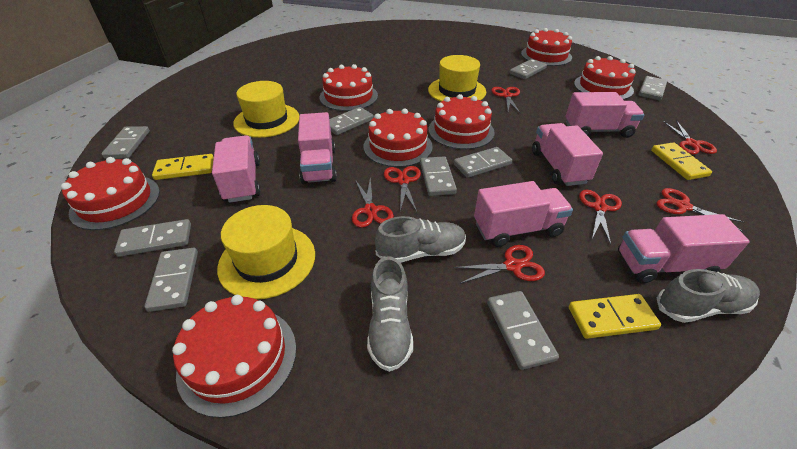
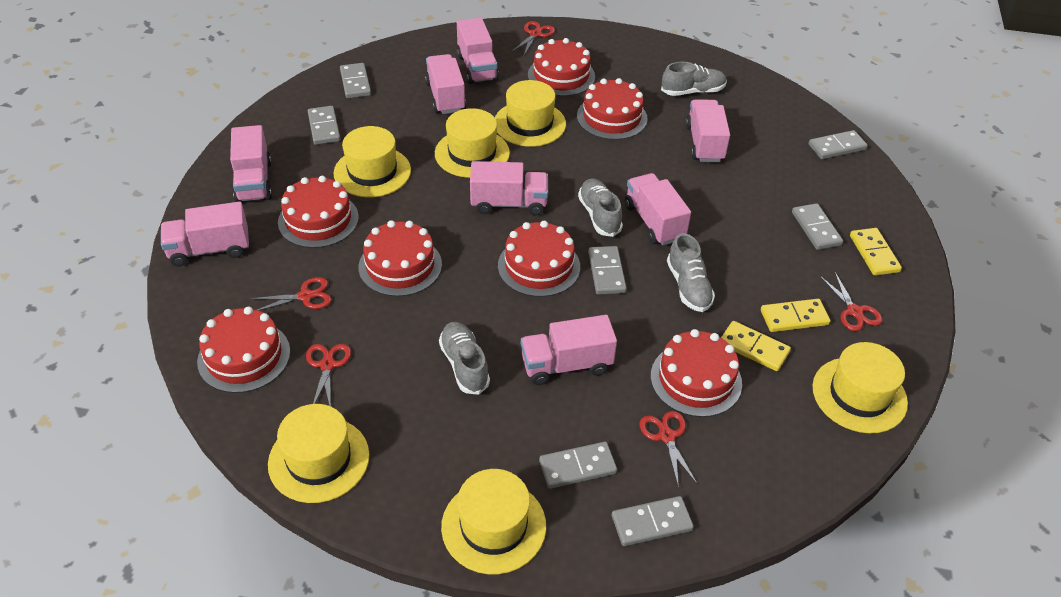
grey domino: 9 -> 7
grey shoe: 3 -> 4
pink truck: 6 -> 8
red scissors: 7 -> 5
yellow hat: 3 -> 6

